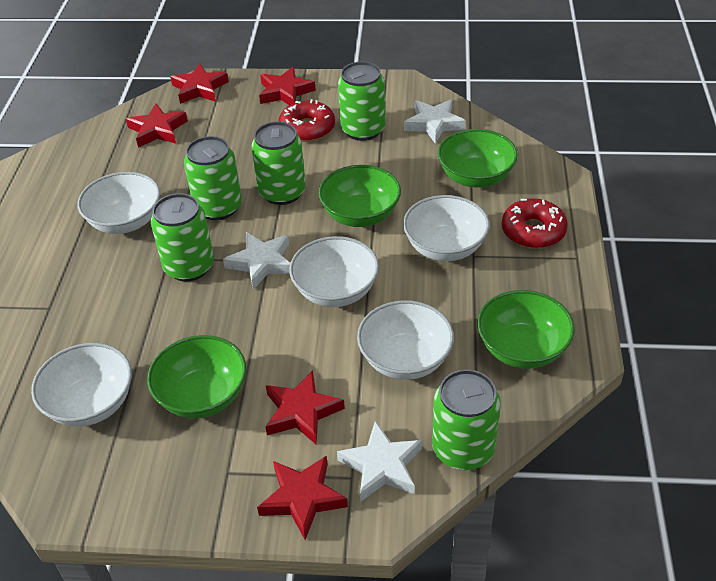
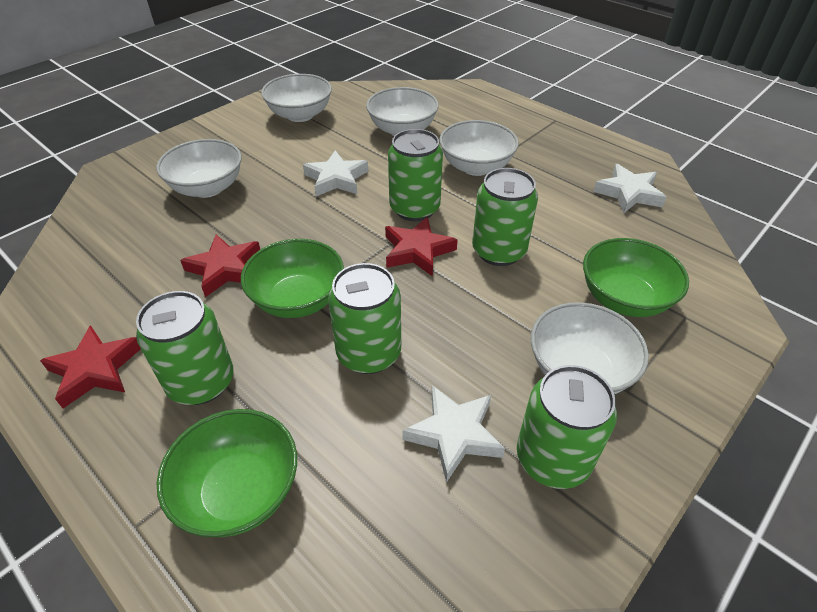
green bowl: 4 -> 3
red donut: 2 -> 0
red star: 5 -> 3

